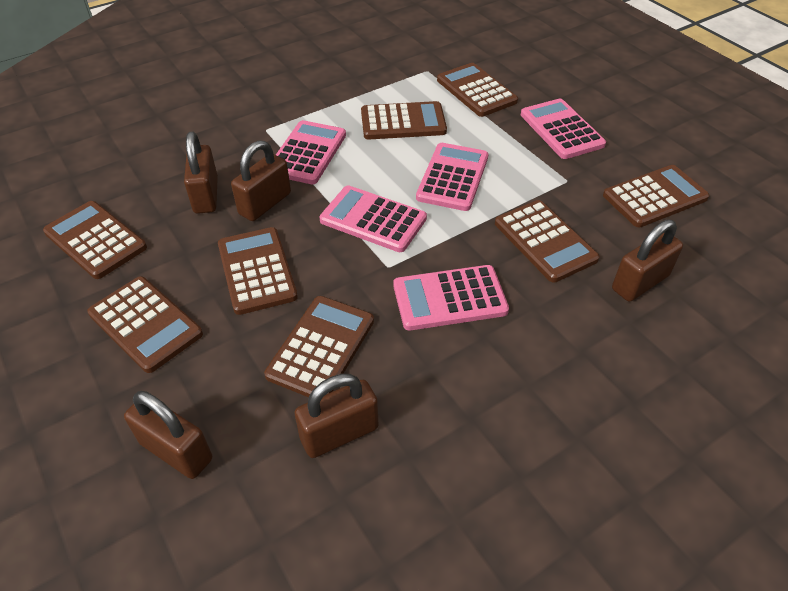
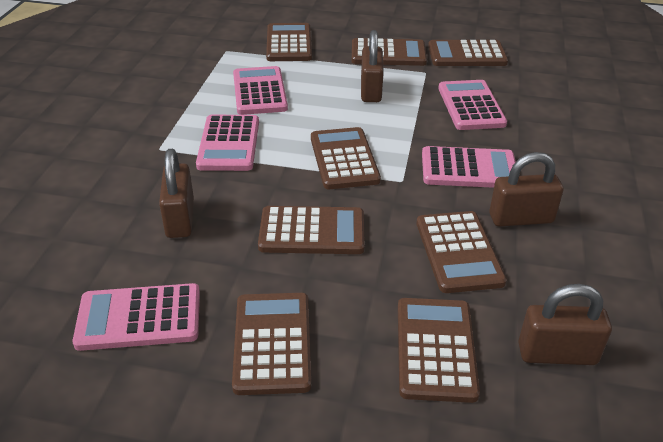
brown padlock: 5 -> 4

